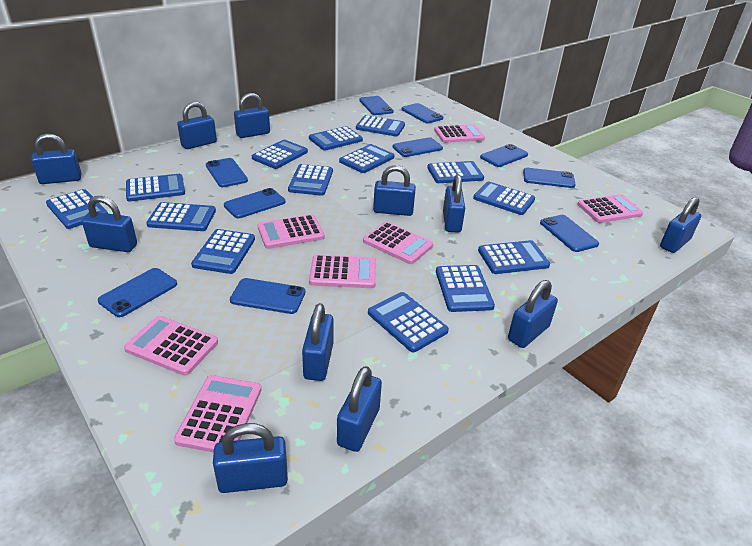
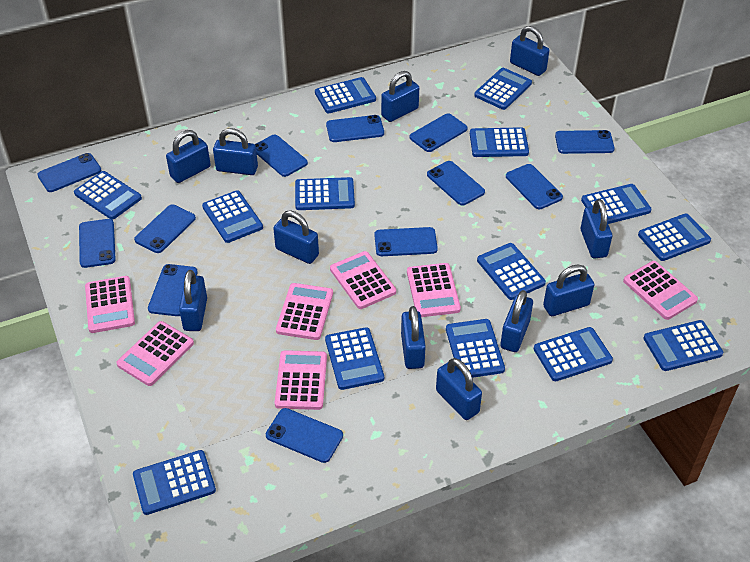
blue phone: 10 -> 12

